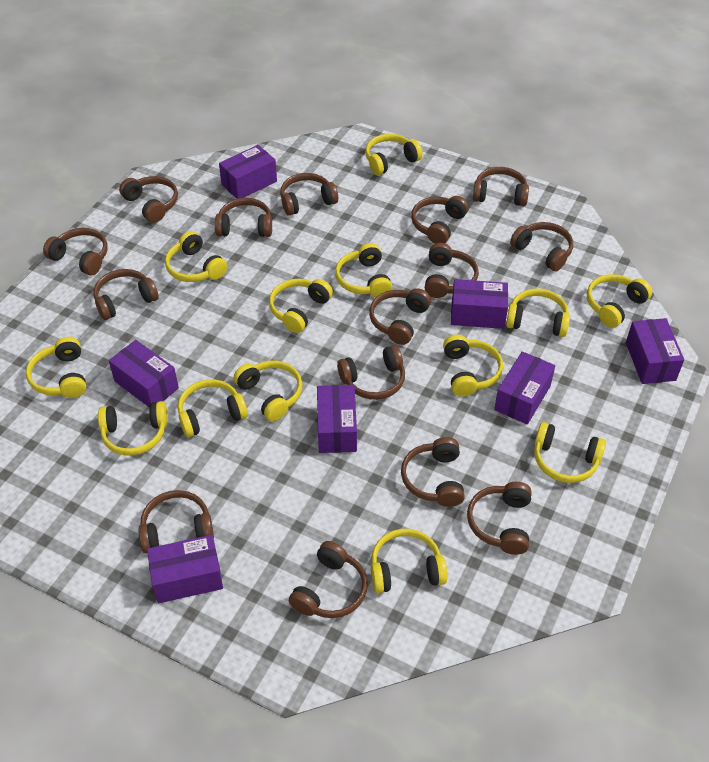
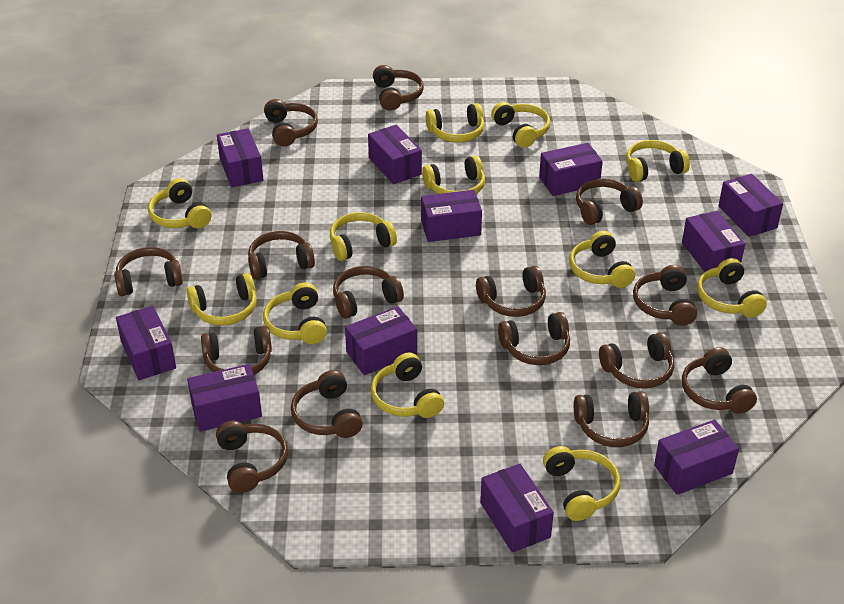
purple box: 7 -> 11
yellow headphones: 13 -> 12

